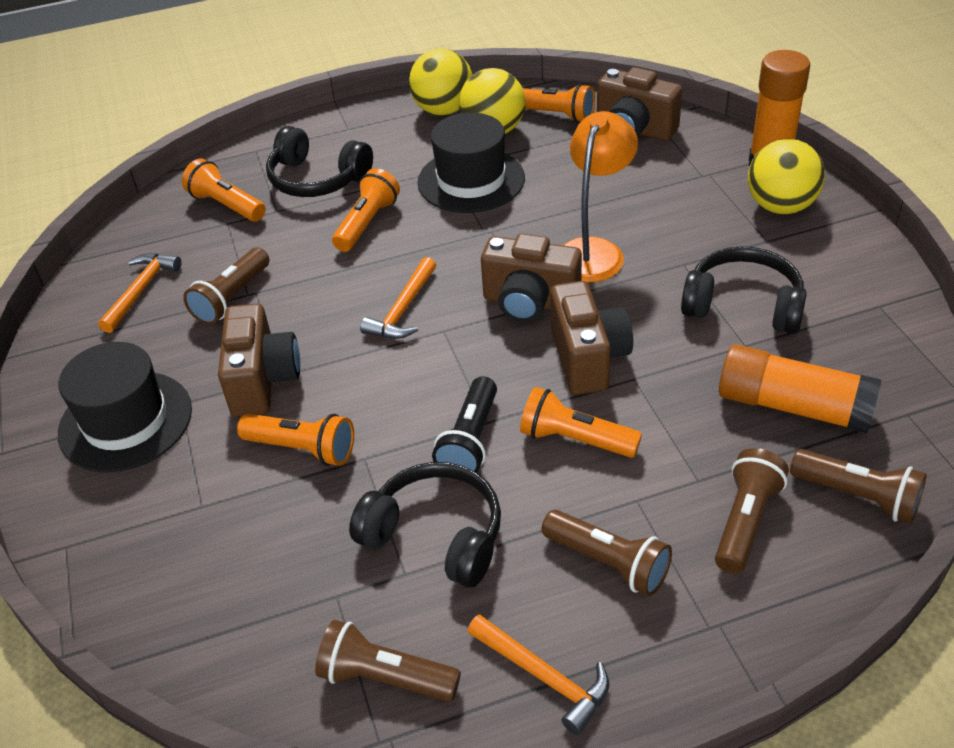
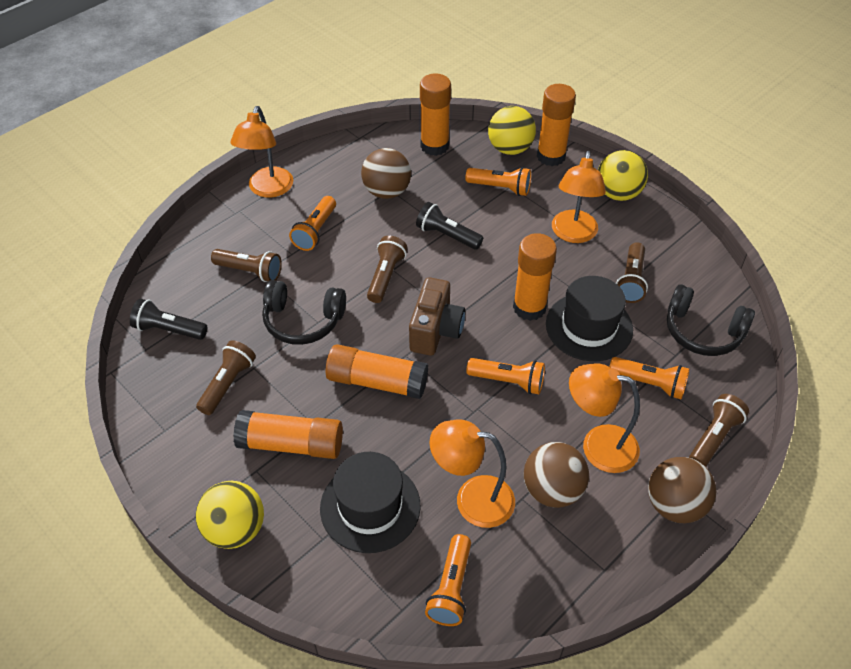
black flashlight: 1 -> 2
black headphones: 3 -> 2
brown ball: 0 -> 3
brown camera: 4 -> 1
orange glue stick: 2 -> 5
orange hammer: 3 -> 0
orange lamp: 1 -> 4

